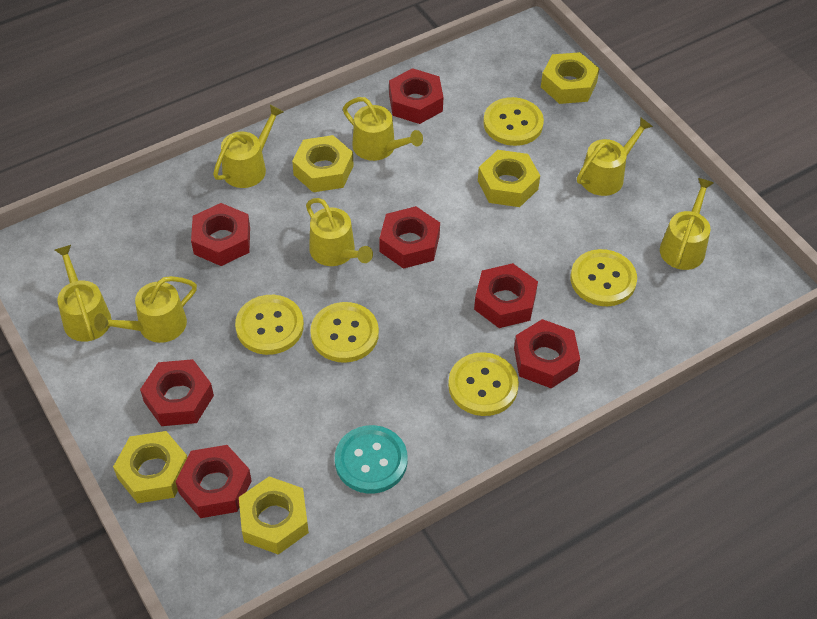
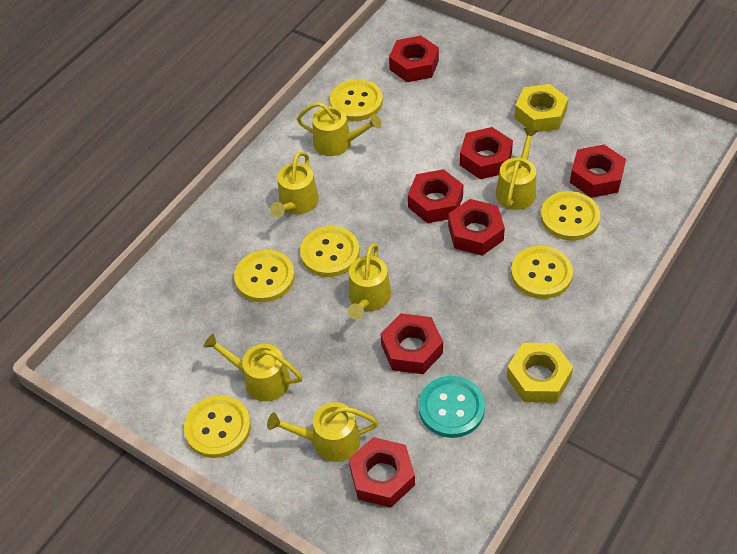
yellow button: 5 -> 6
yellow nut: 5 -> 2
yellow watering can: 7 -> 6

